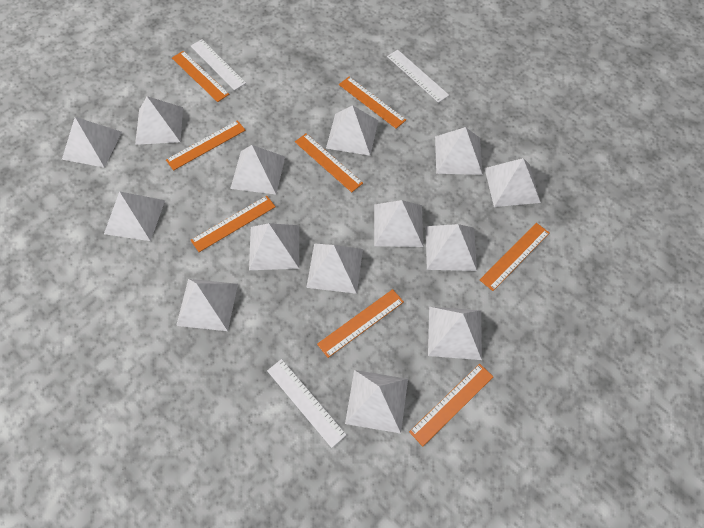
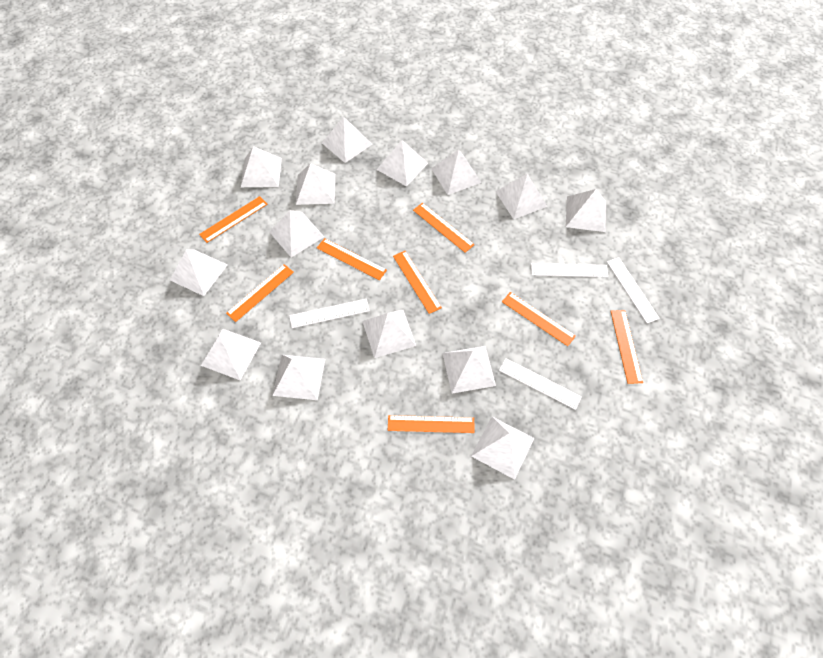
white ruler: 3 -> 4

